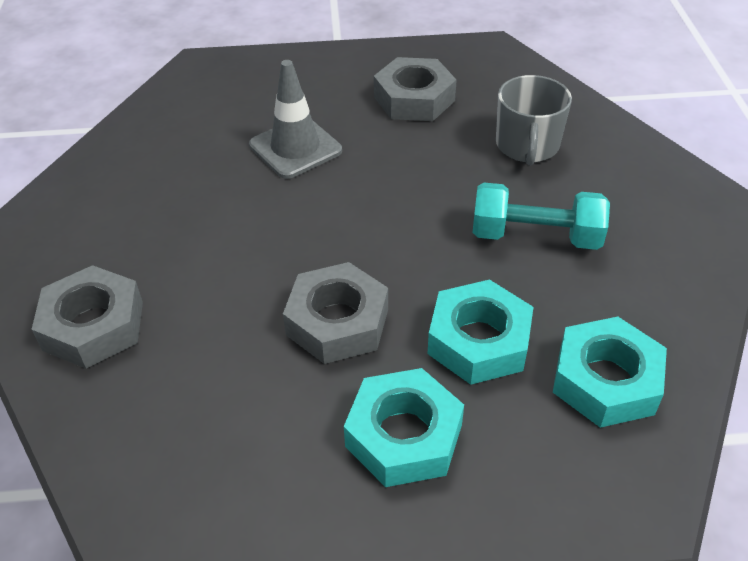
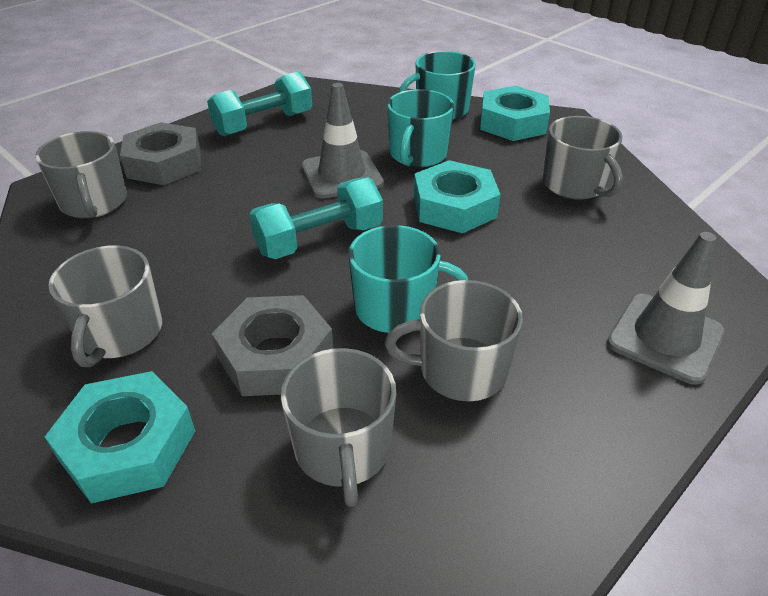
grey mug: 1 -> 5
grey nut: 3 -> 2
grey traffic cone: 1 -> 2
turquoise dumbbell: 1 -> 2
turquoise mug: 0 -> 3

